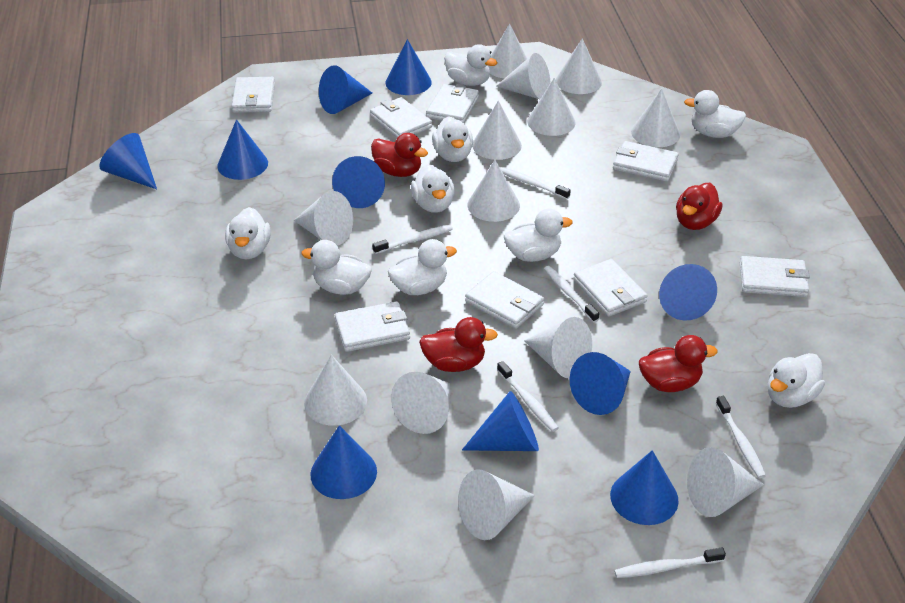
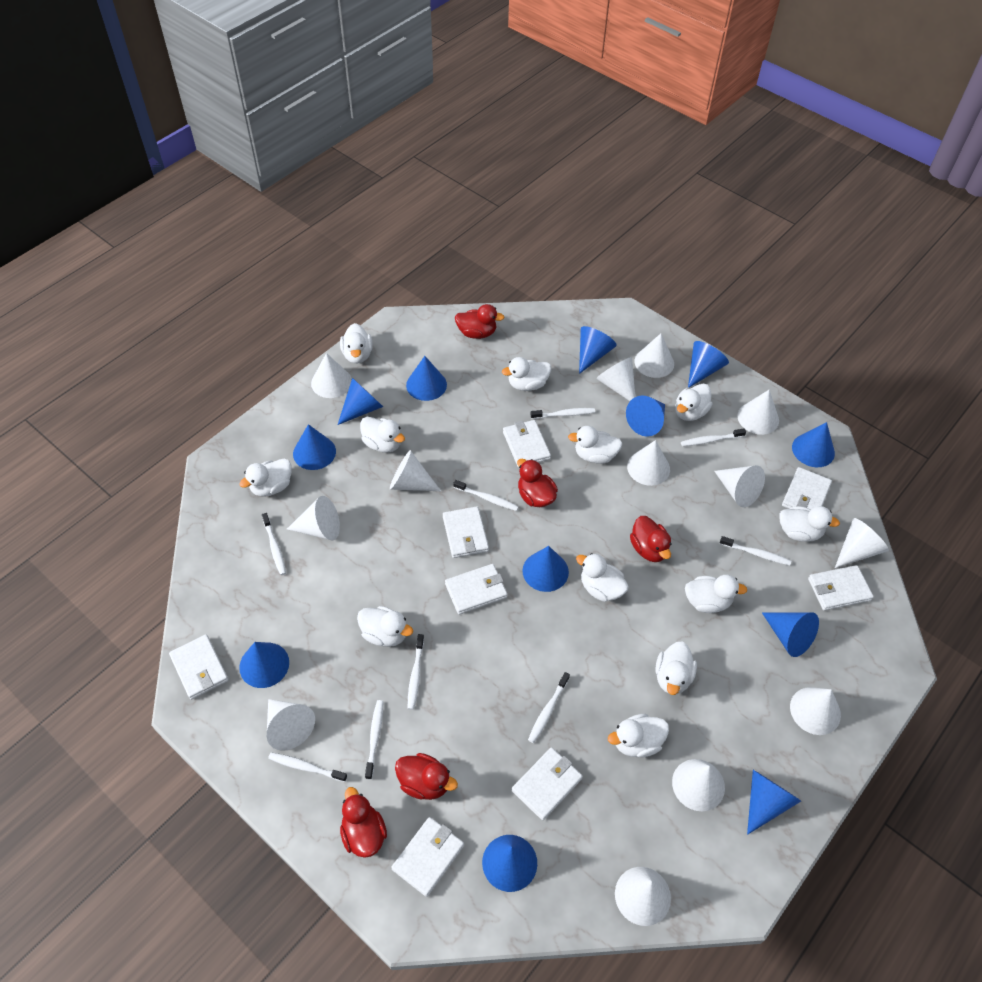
blue cone: 10 -> 12
red duck: 4 -> 5
white duck: 9 -> 12
white toothbrush: 6 -> 9

